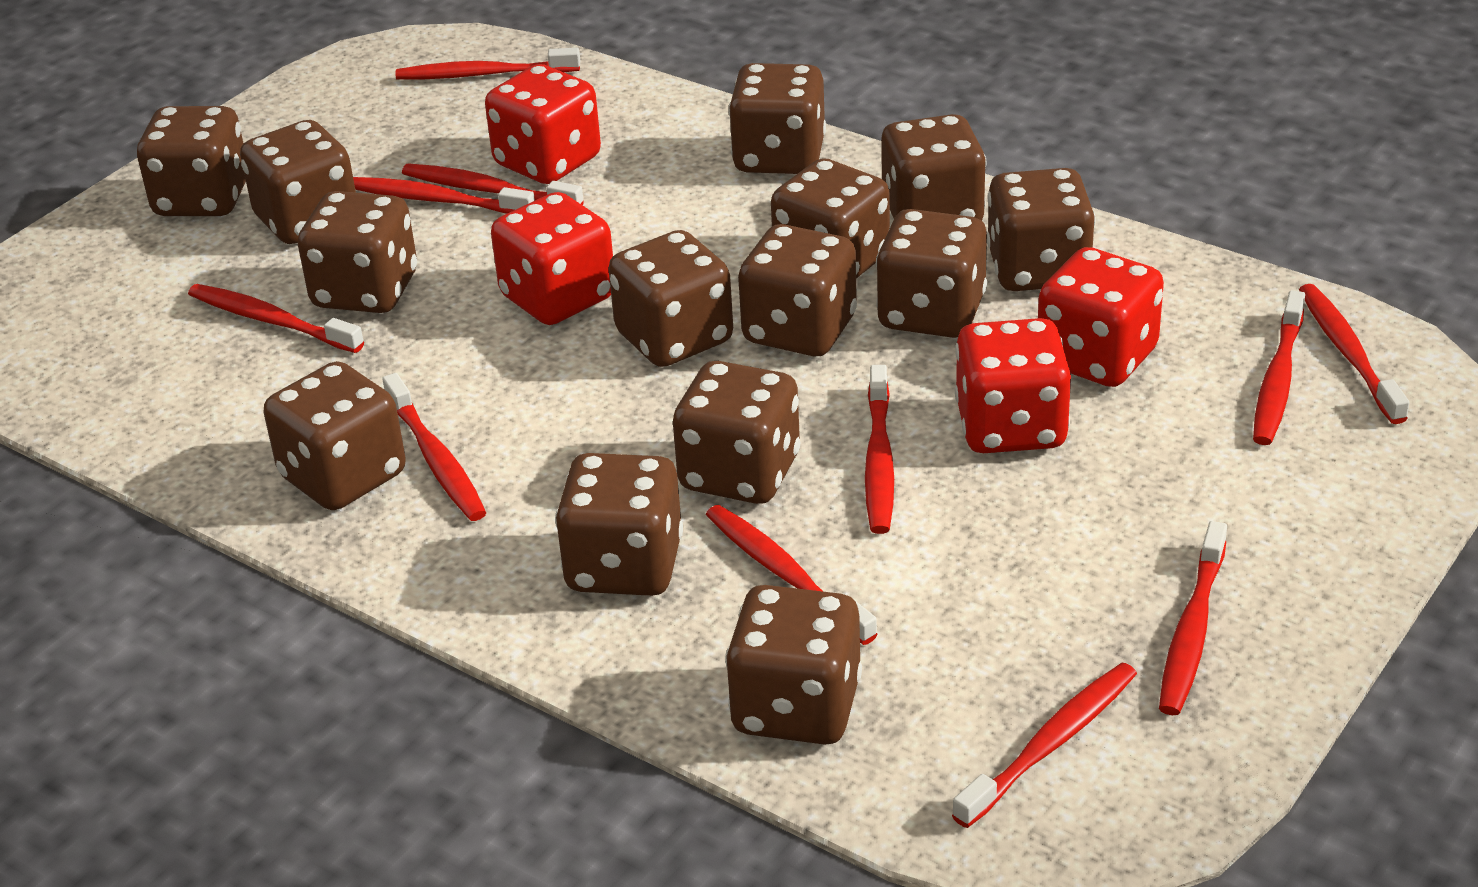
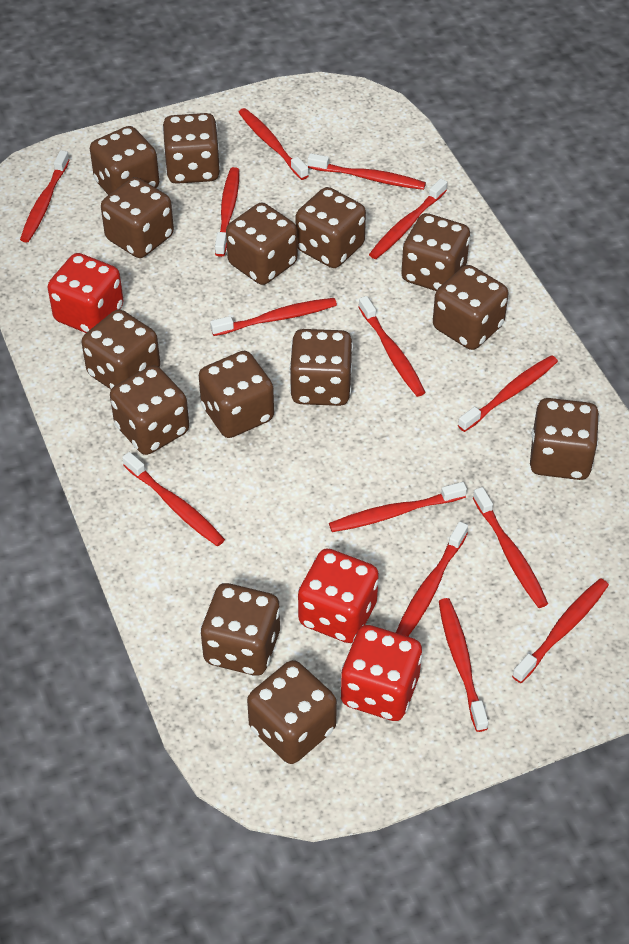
red dice: 4 -> 3
red toothbrush: 11 -> 14

